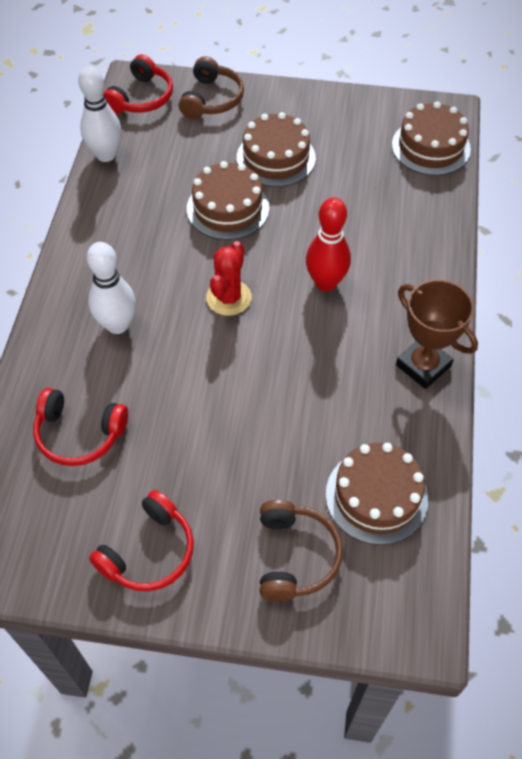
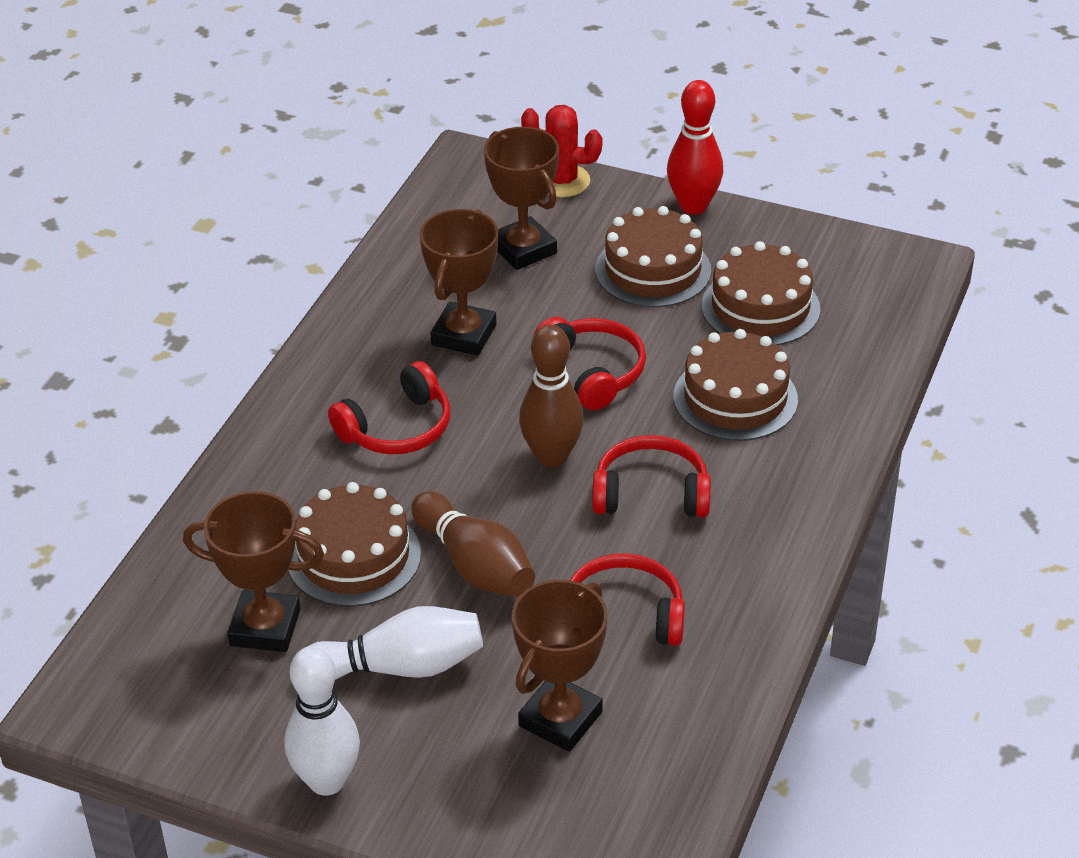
brown bowling pin: 0 -> 2
brown headphones: 2 -> 0
brown trophy: 1 -> 4
red headphones: 3 -> 4

